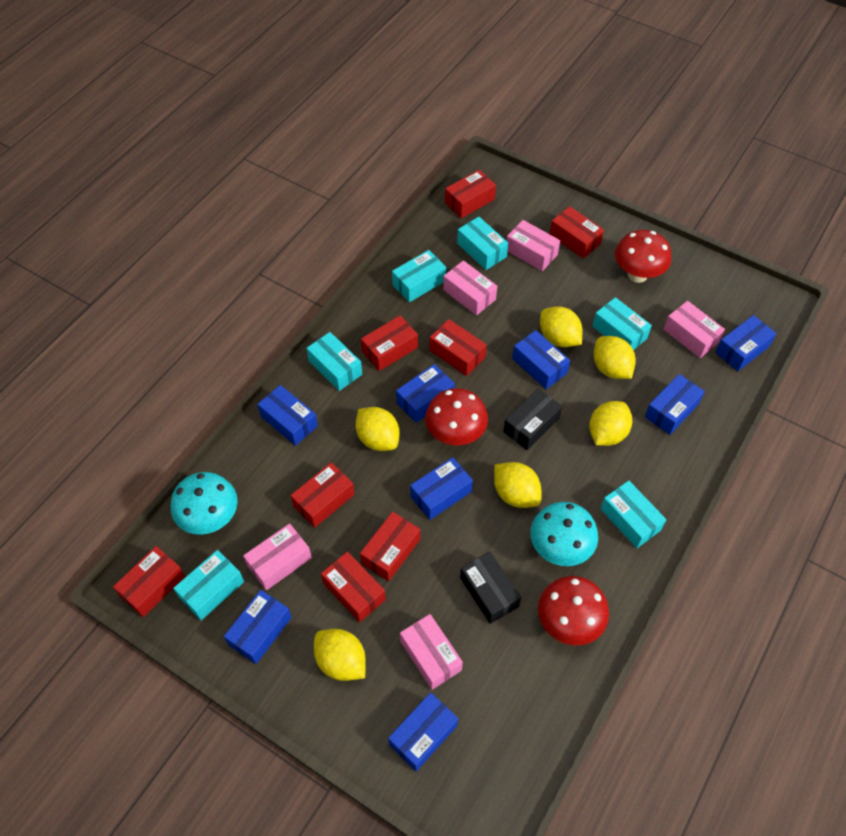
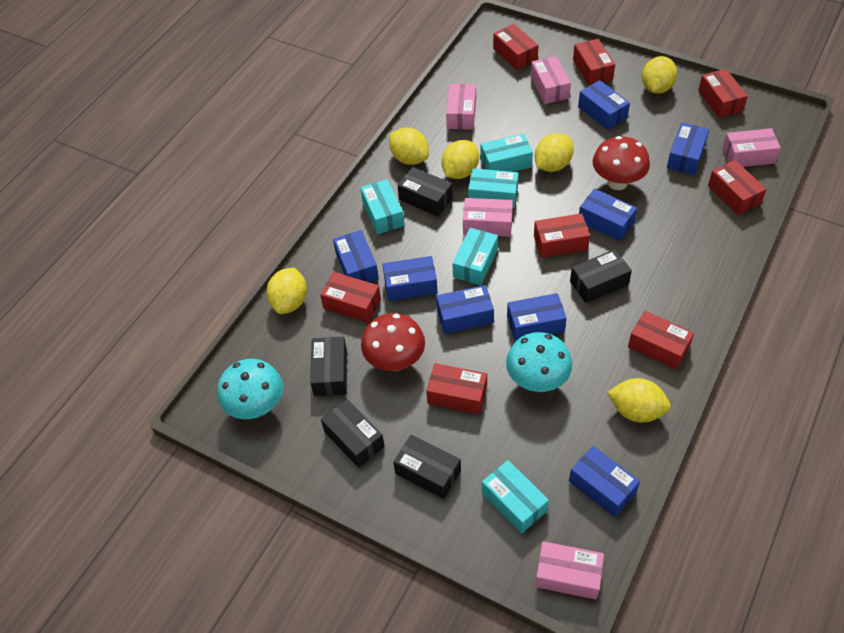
black box: 2 -> 5
red mushroom: 3 -> 2
turquoise box: 6 -> 5

